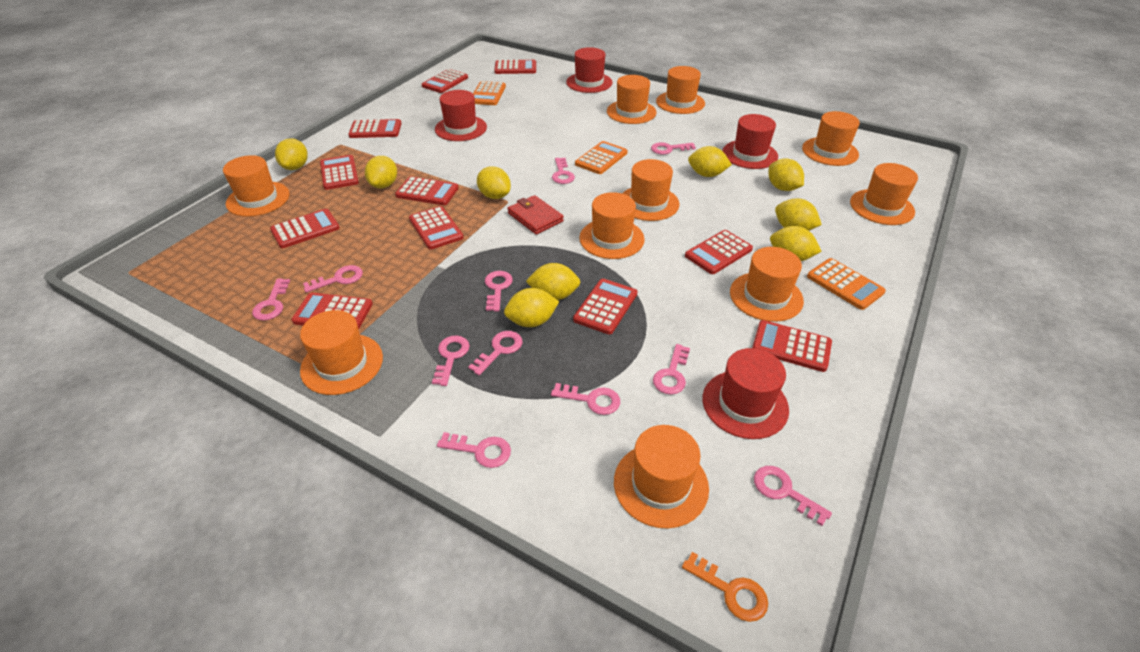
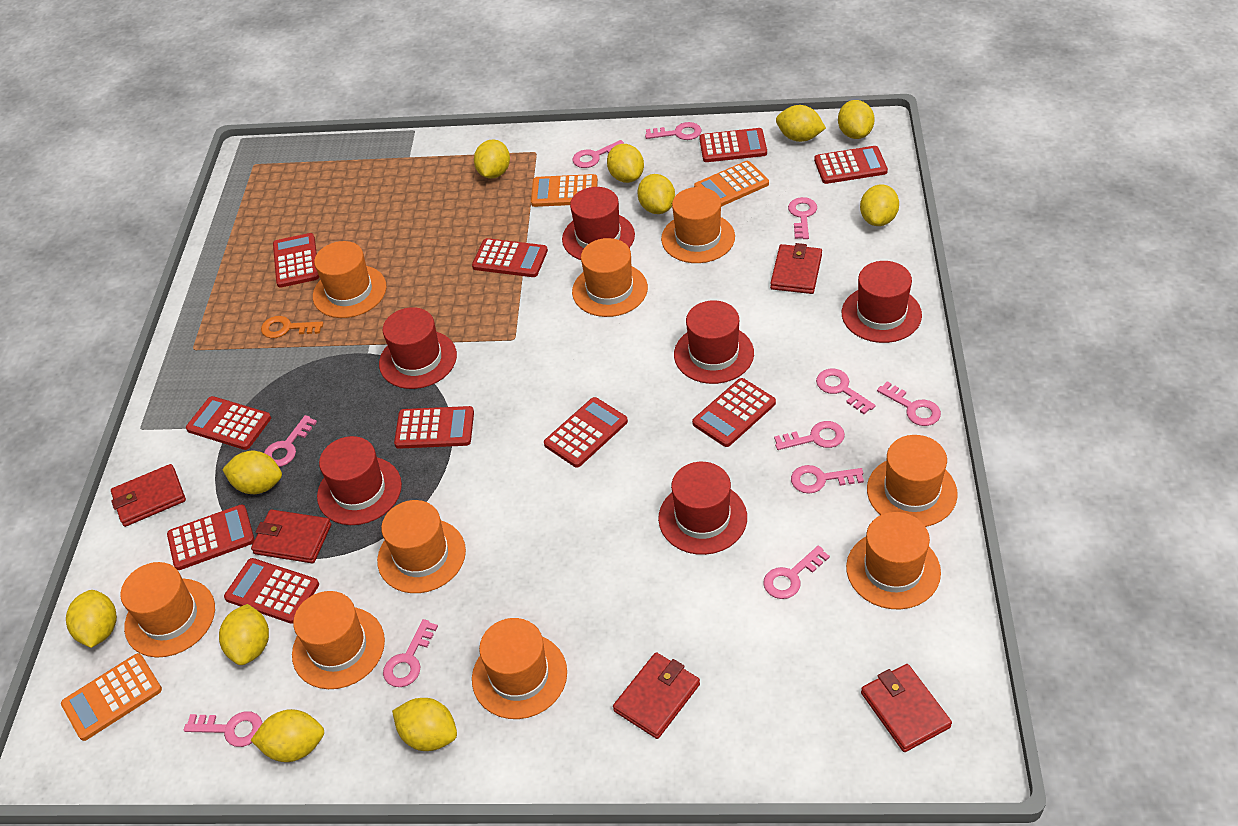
orange hat: 10 -> 9
red calculator: 11 -> 10
red hat: 4 -> 6
red wallet: 1 -> 5
yellow lemon: 9 -> 11

